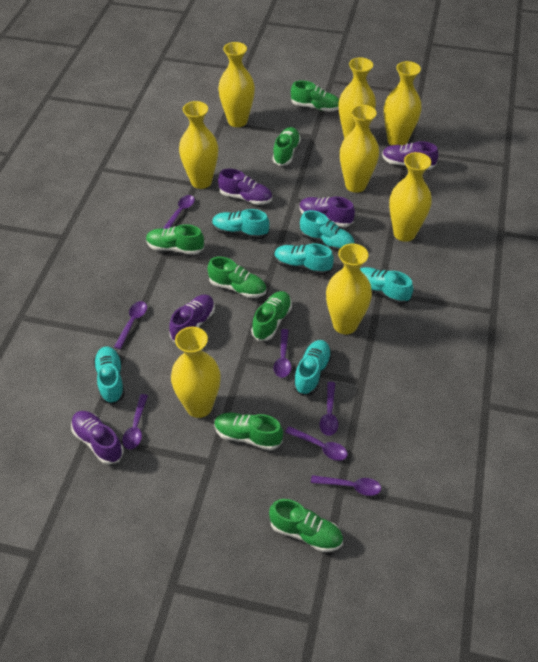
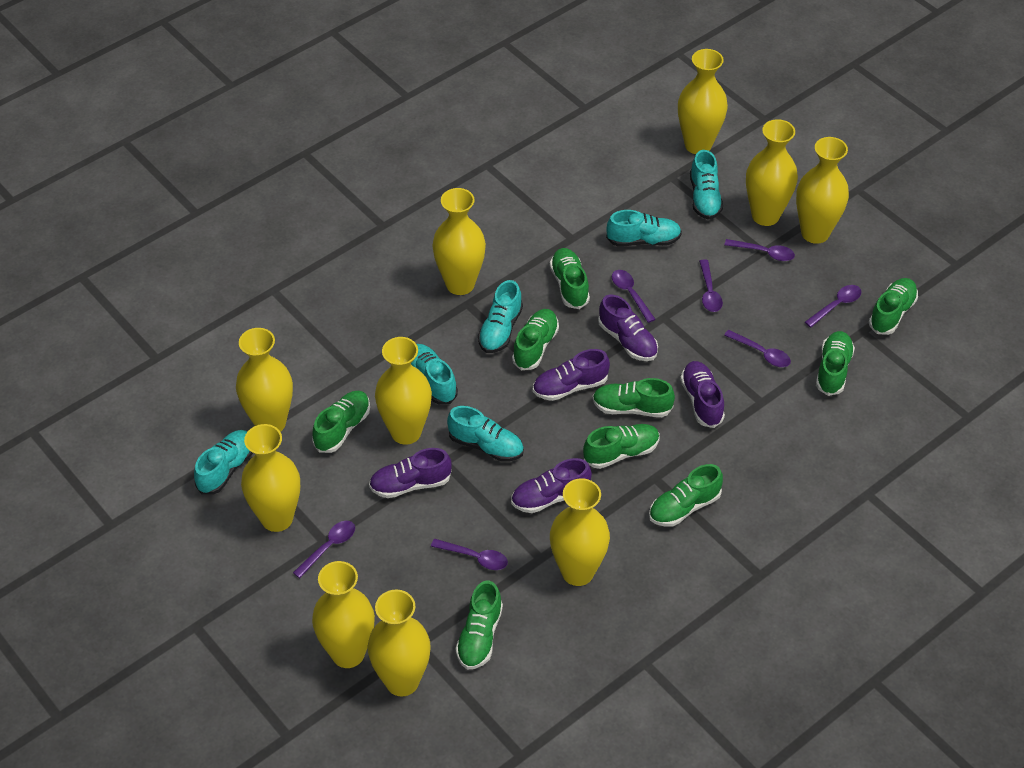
green shoe: 7 -> 9
yellow vase: 8 -> 10

